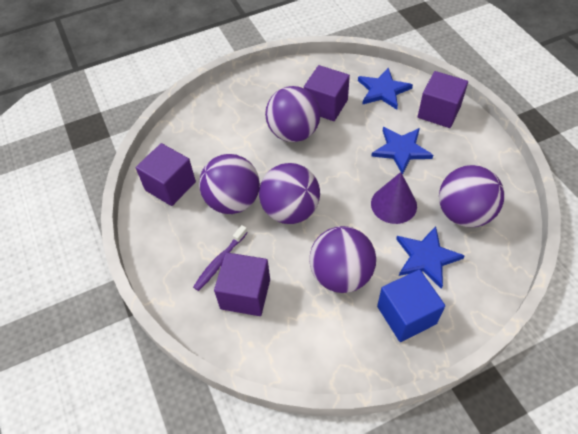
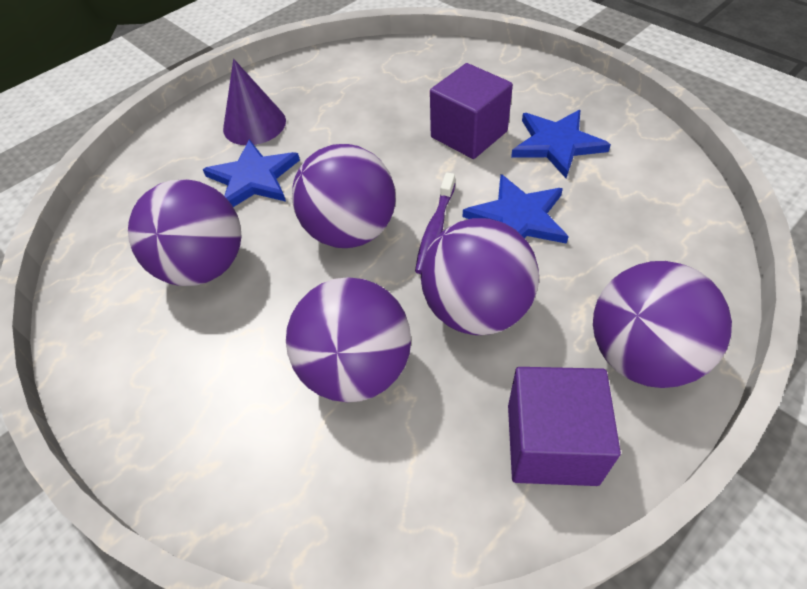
blue cube: 1 -> 0
purple cube: 4 -> 2

